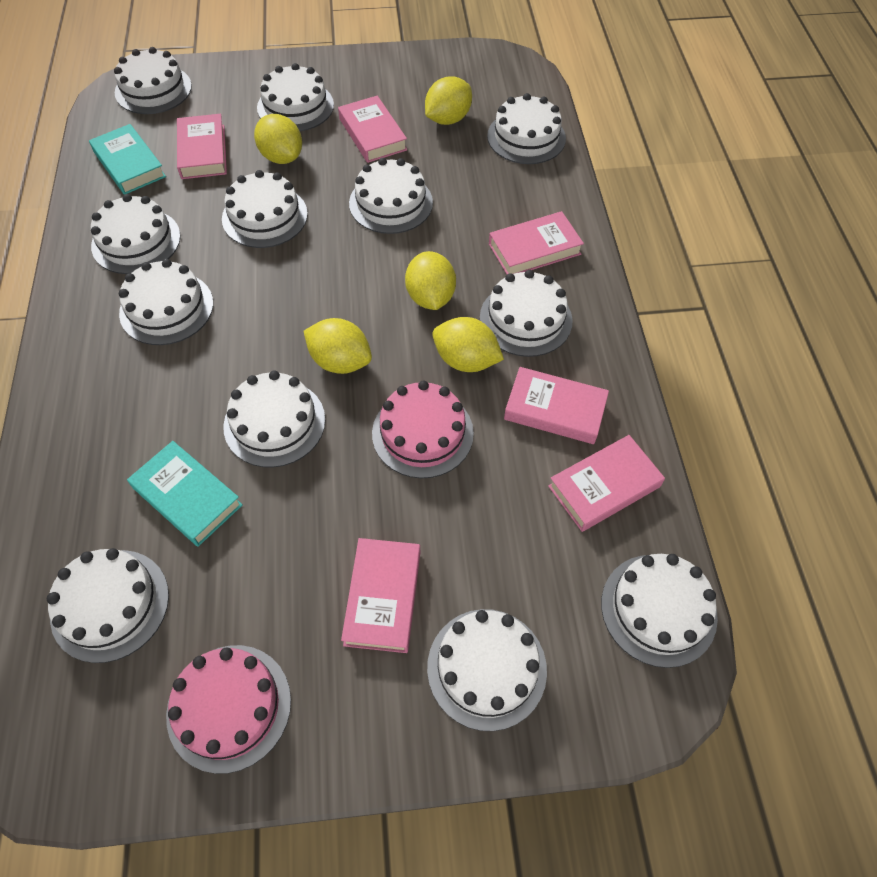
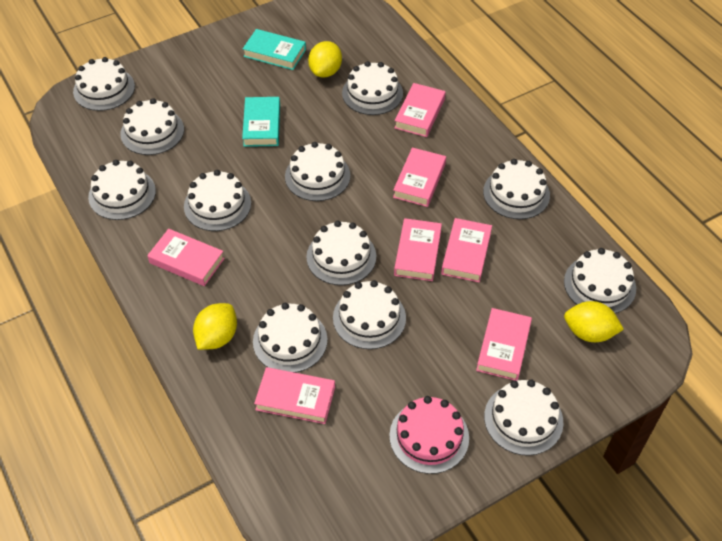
pink book: 6 -> 7
pink cake: 2 -> 1
yellow lemon: 5 -> 3

